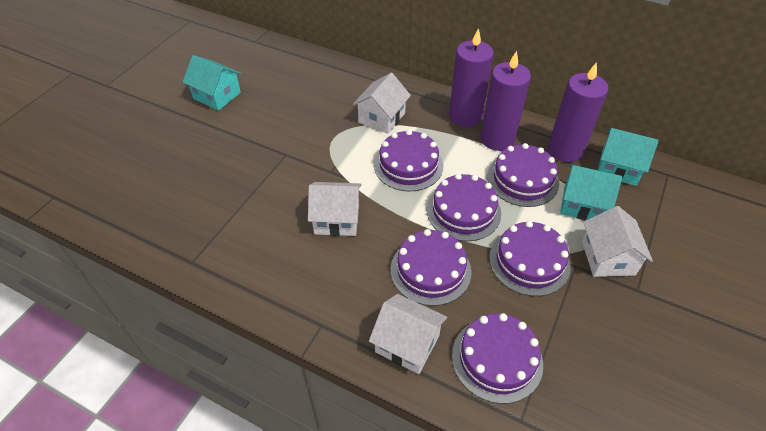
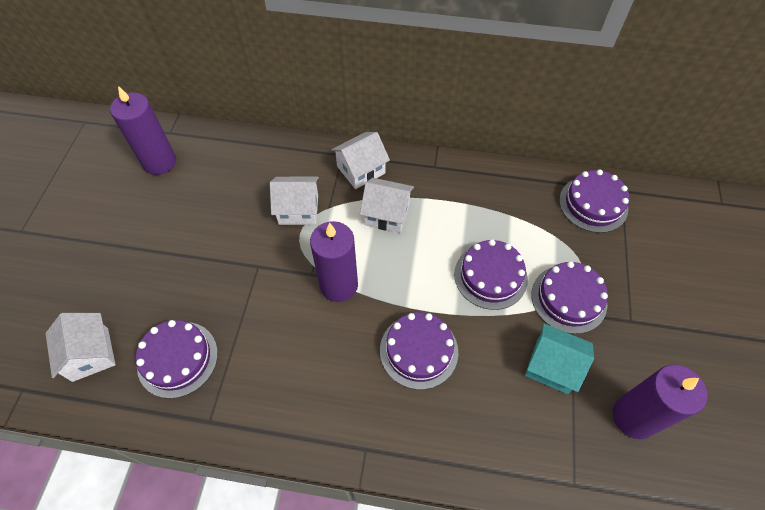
purple cake: 6 -> 5
turquoise house: 3 -> 1

